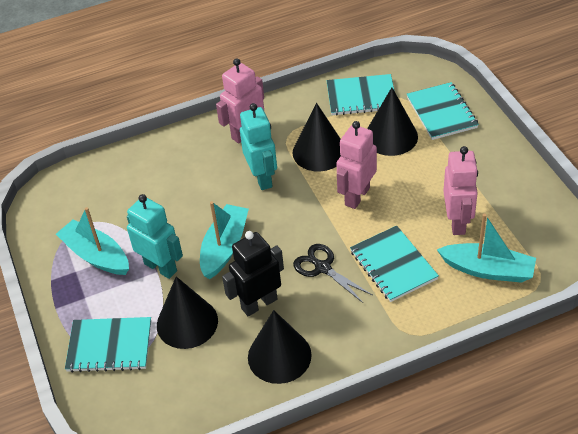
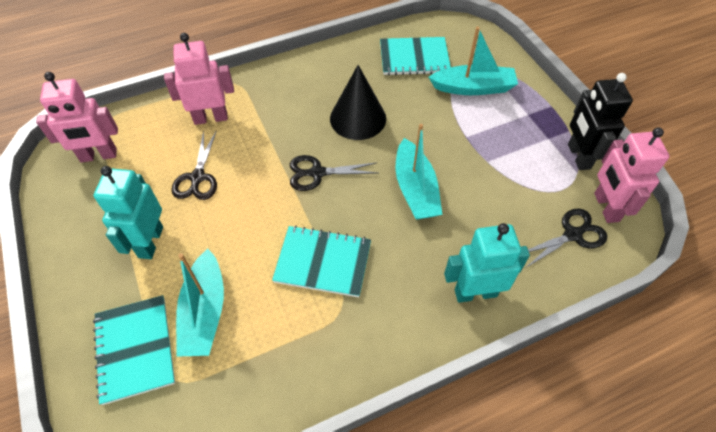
black cone: 4 -> 1
black scissors: 1 -> 3
turquoise notebook: 4 -> 3

